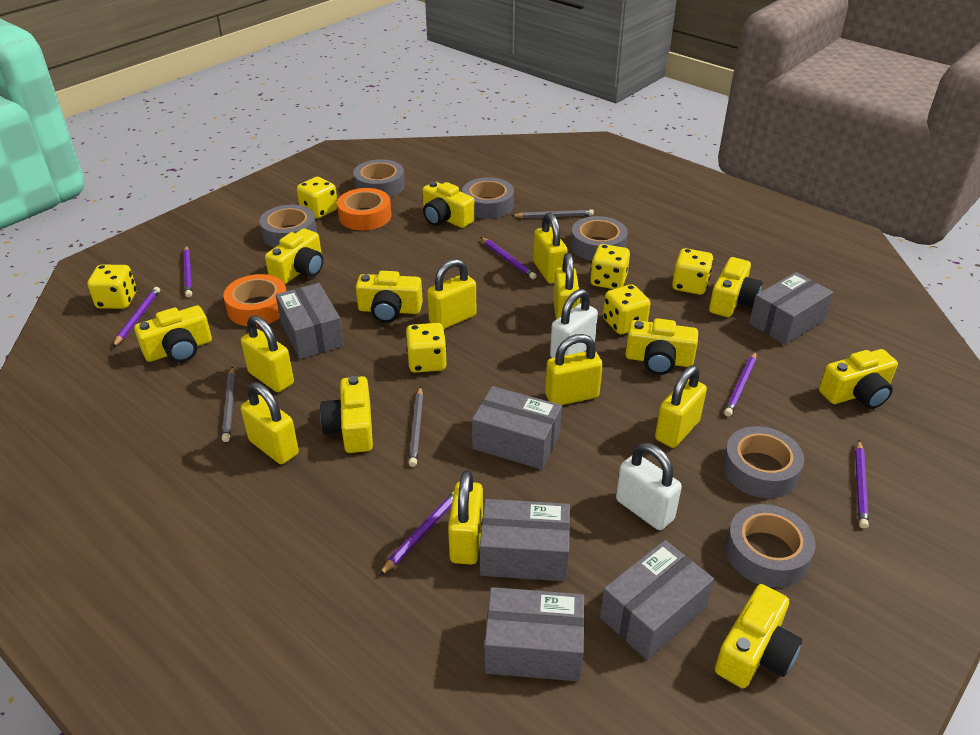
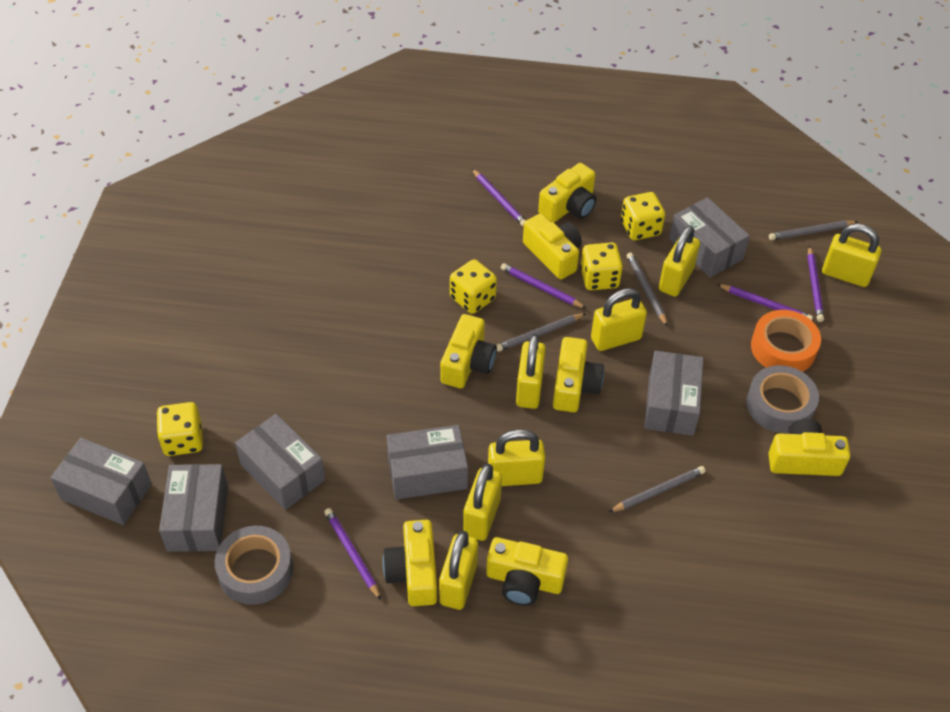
grey pencil: 3 -> 4
grey tape: 6 -> 2
orange tape: 2 -> 1
purple pencil: 6 -> 5
white padlock: 2 -> 0
yellow camera: 9 -> 7
yellow dice: 6 -> 4
yellow padlock: 8 -> 7

